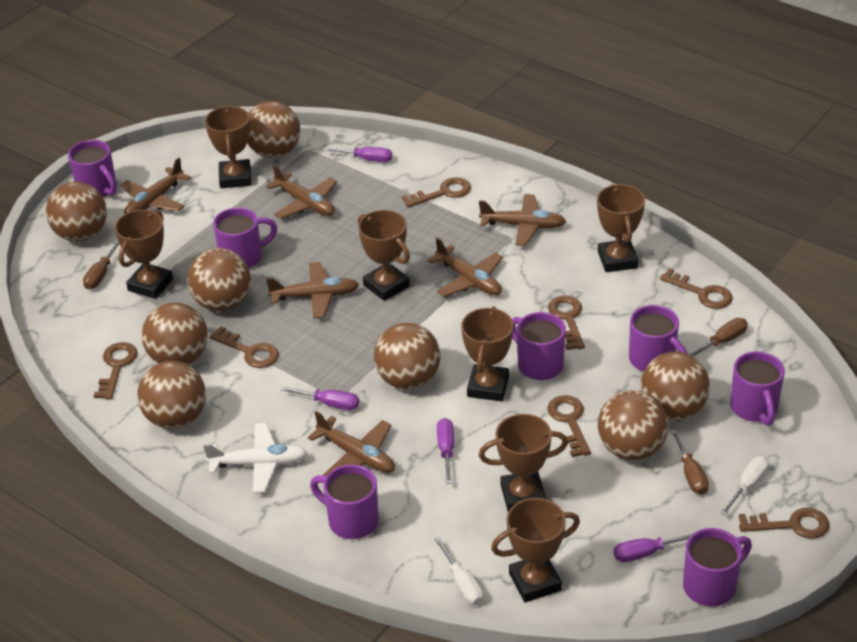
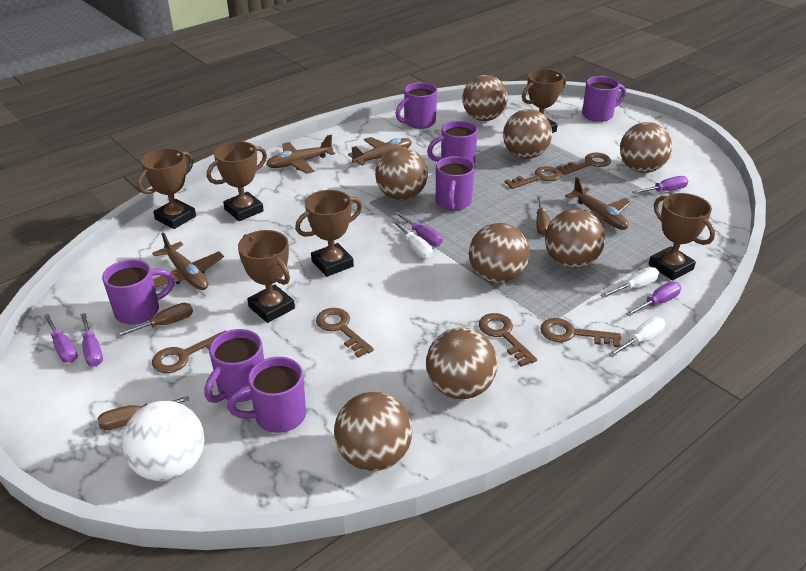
brown key: 7 -> 6
brown plane: 6 -> 4
brown trophy: 7 -> 6
purple screwdriver: 4 -> 5
white ball: 0 -> 1
white plane: 1 -> 0
white screwdriver: 2 -> 3

